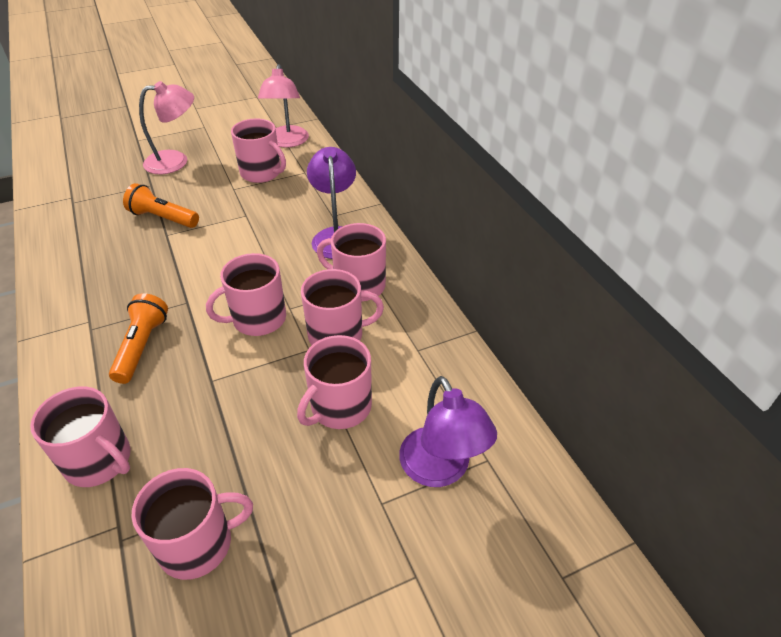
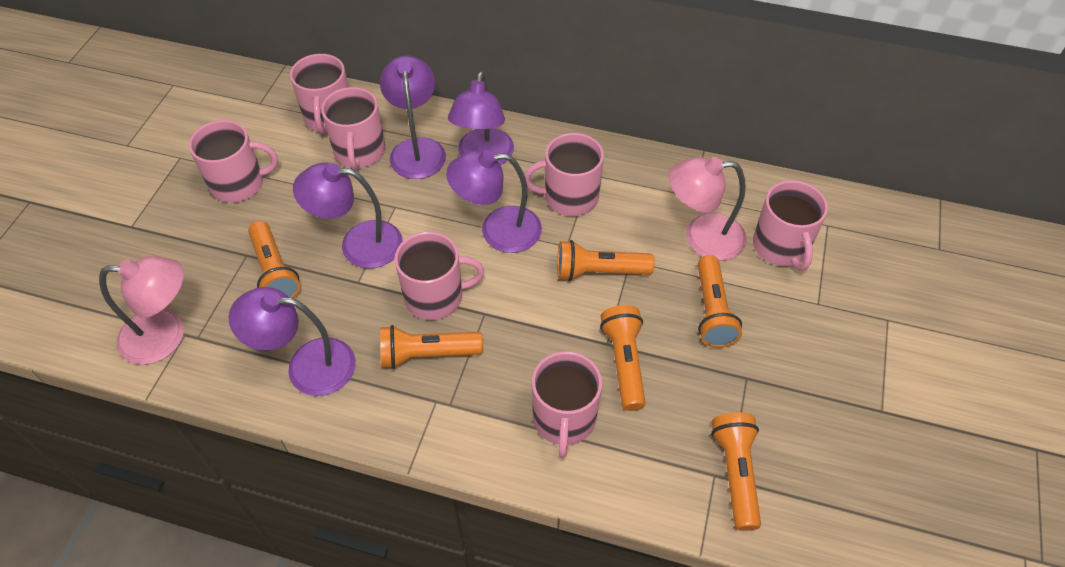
orange flashlight: 2 -> 6
purple lamp: 2 -> 5

